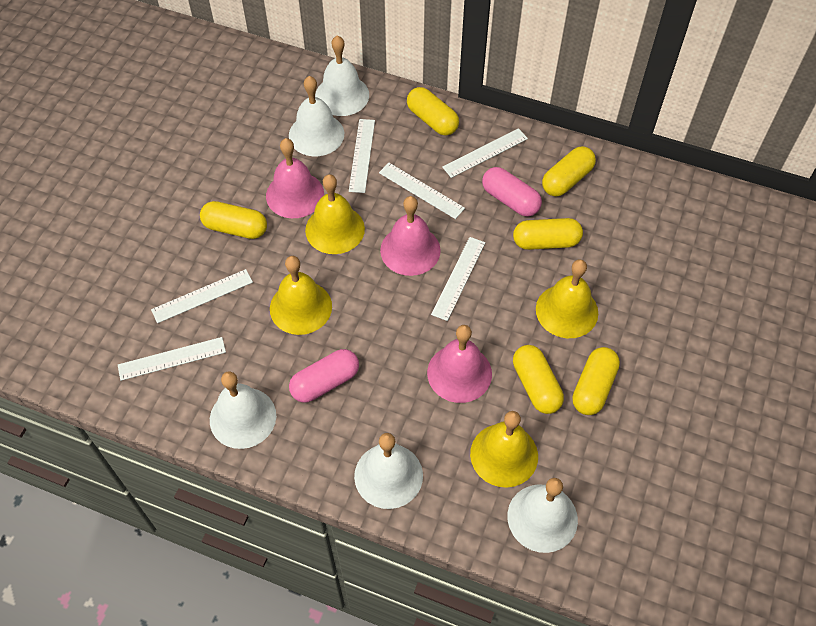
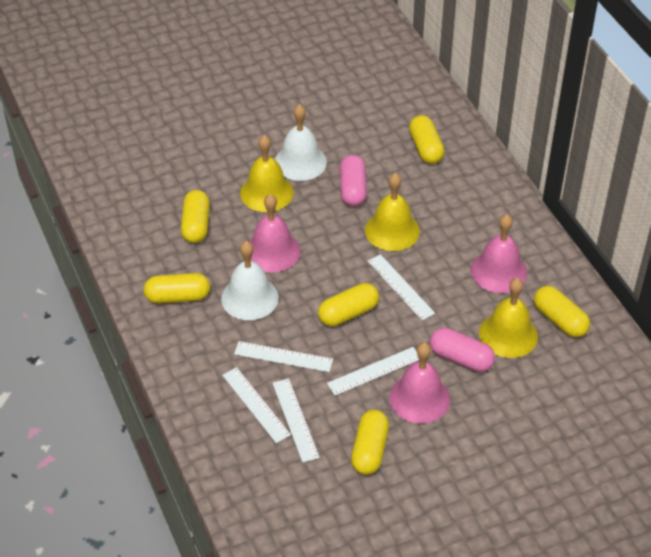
white bell: 5 -> 2
white ruler: 6 -> 5
yellow bell: 4 -> 3

